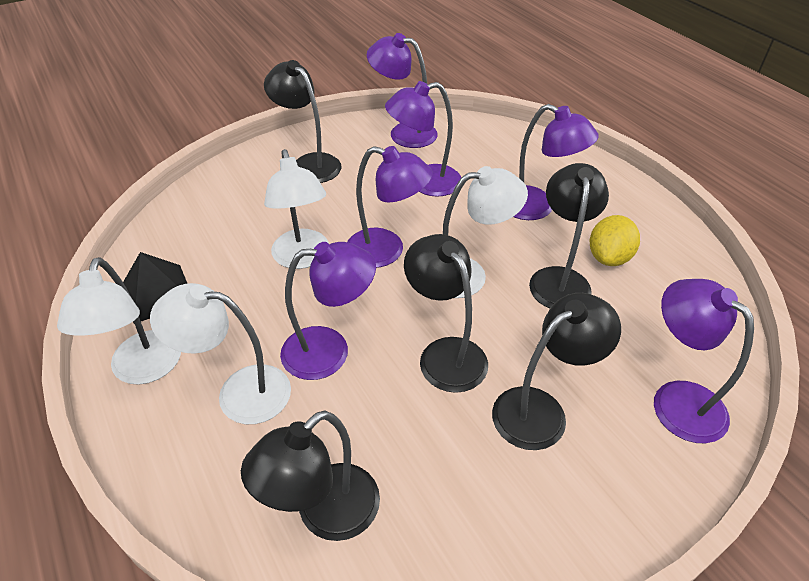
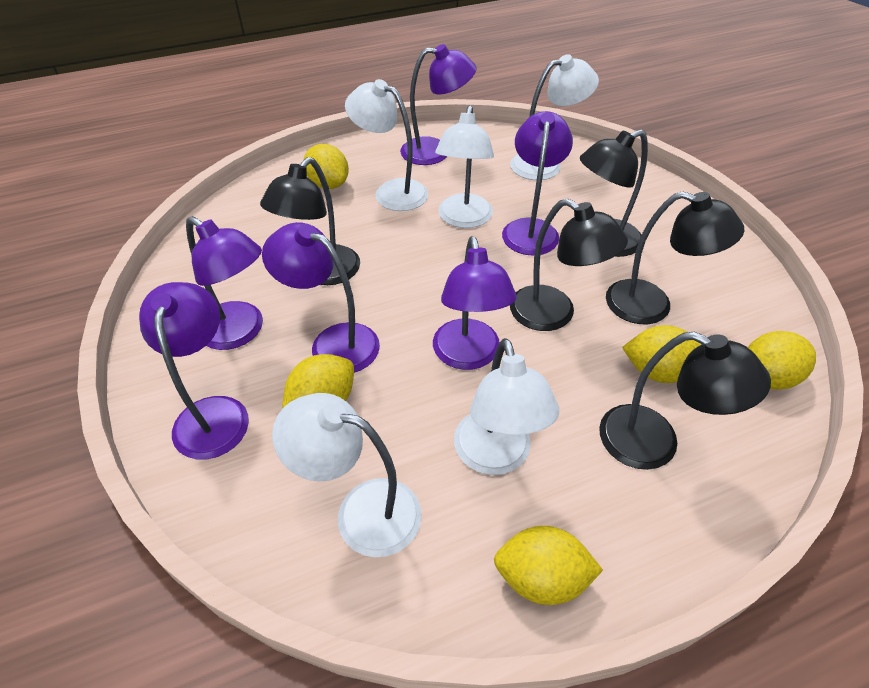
black pyramid: 1 -> 0
white lamp: 4 -> 5
yellow lemon: 1 -> 5

